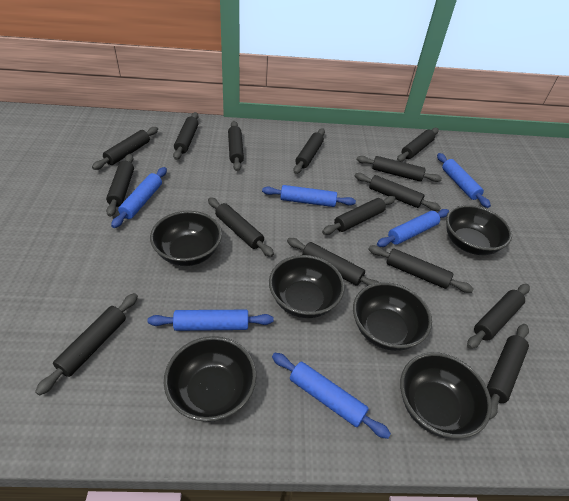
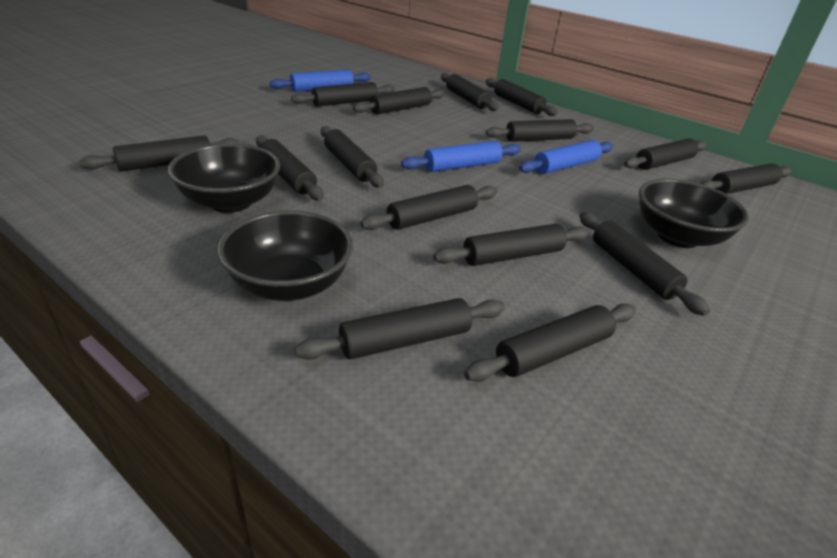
black bowl: 6 -> 3
blue rolling pin: 6 -> 3

